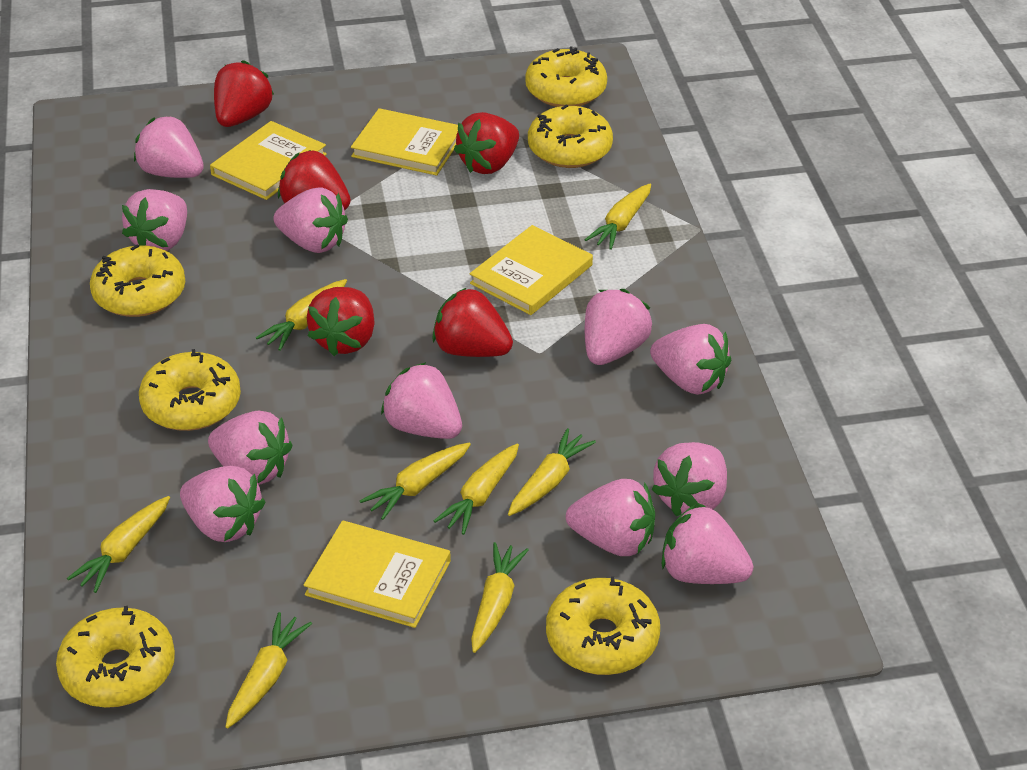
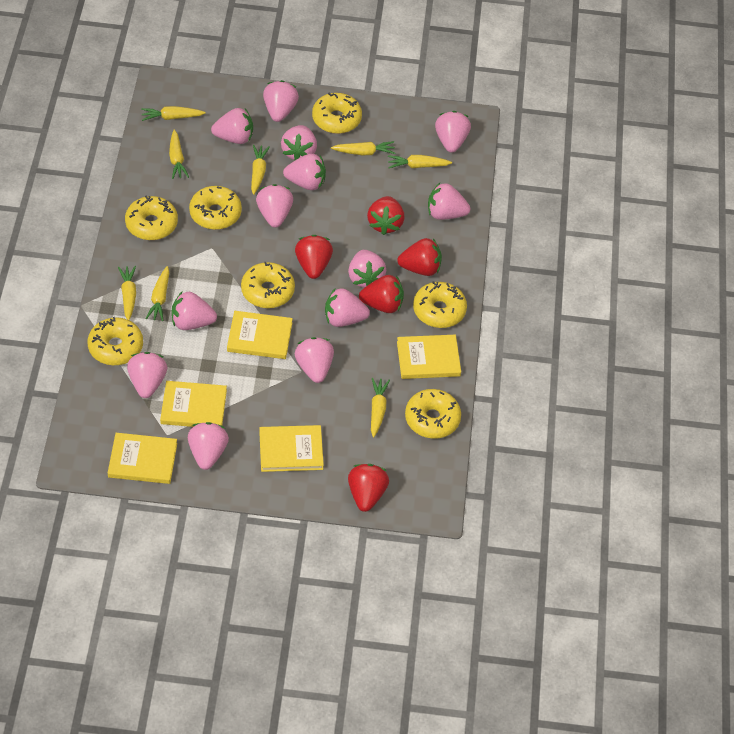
pink strawberry: 11 -> 13
yellow book: 4 -> 5
yellow donut: 6 -> 7

